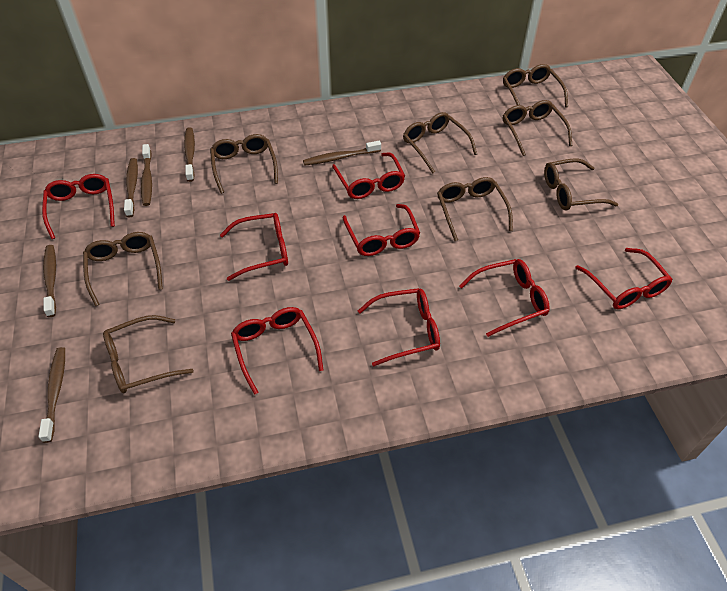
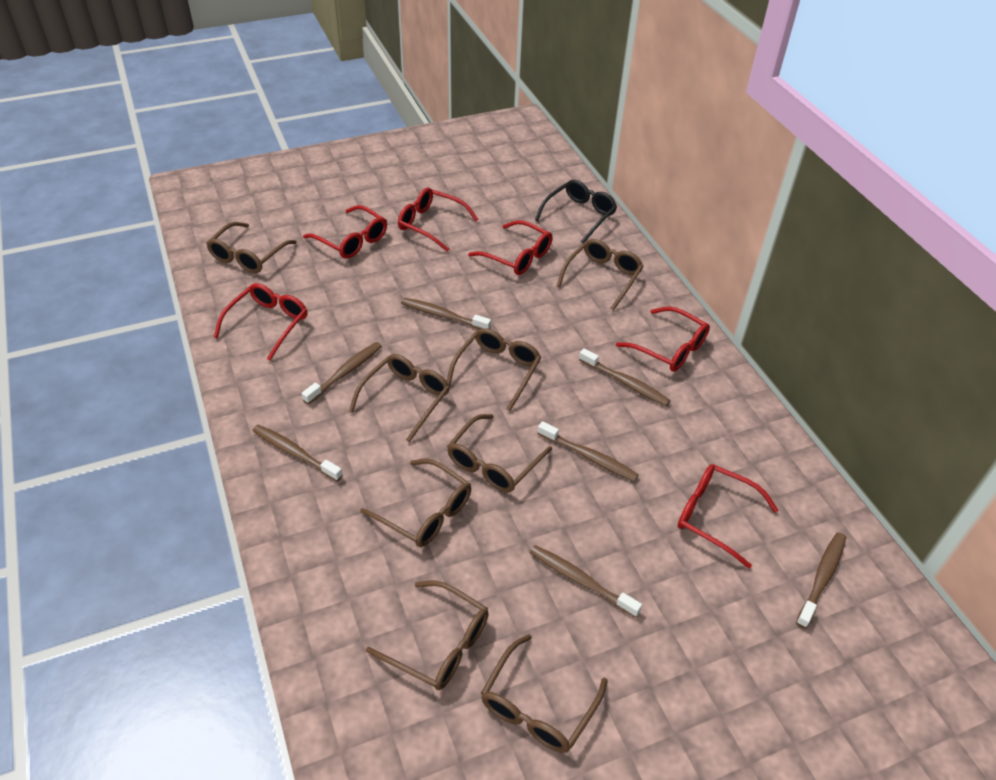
black glasses: 0 -> 1
brown toothbrush: 6 -> 7
red glasses: 8 -> 6

